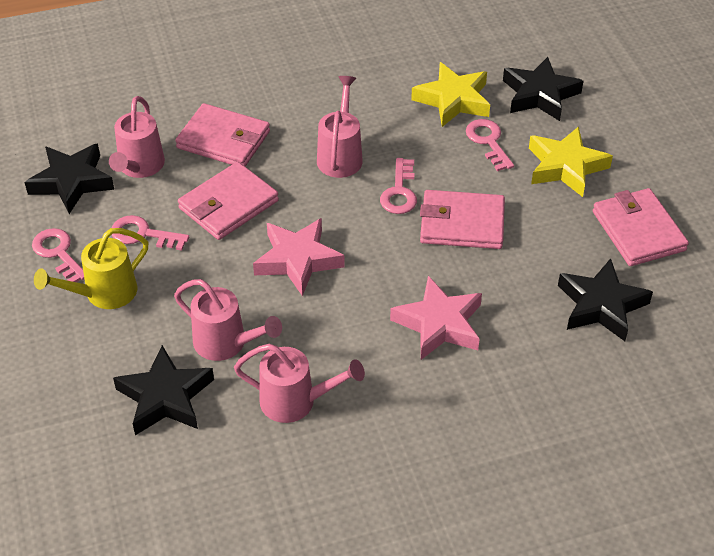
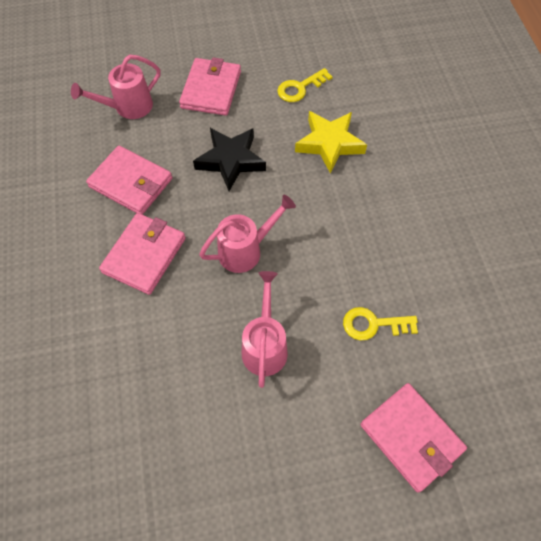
black star: 4 -> 1
pink key: 4 -> 0
pink star: 2 -> 0
pink watering can: 4 -> 3
yellow key: 0 -> 2
yellow star: 2 -> 1
yellow watering can: 1 -> 0

